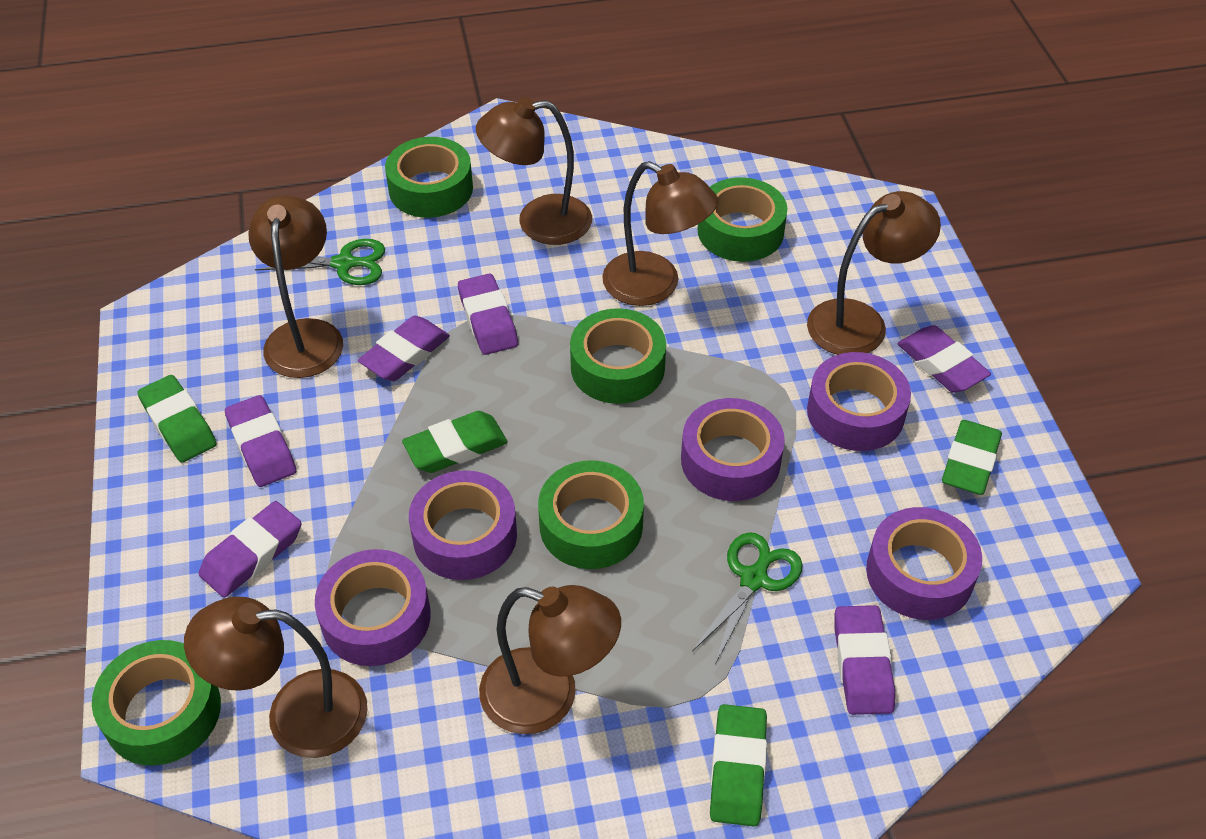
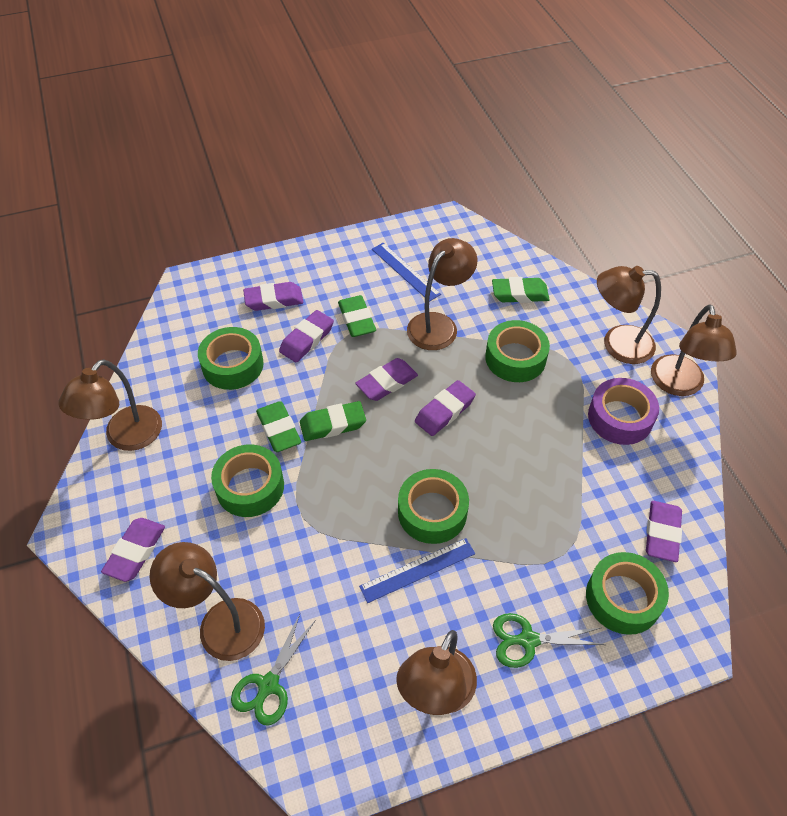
blue ruler: 0 -> 2
purple tape: 5 -> 1

